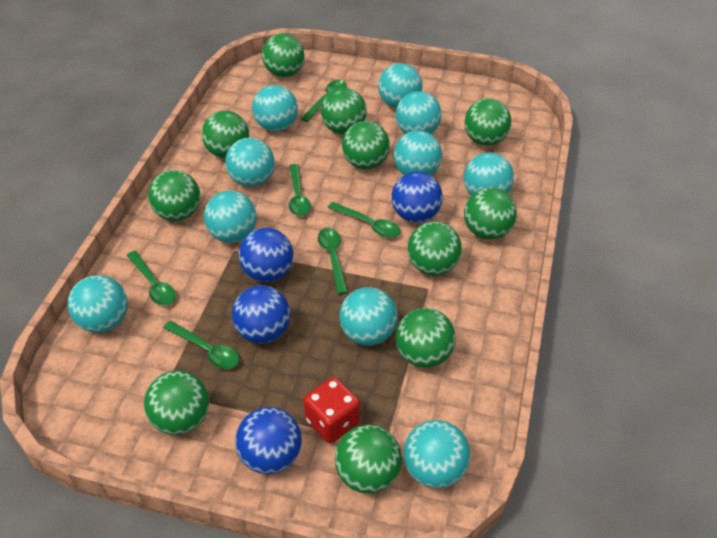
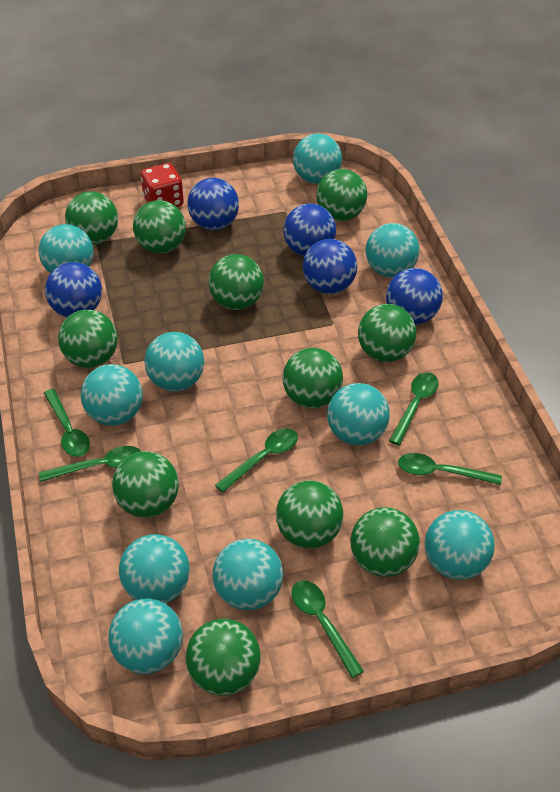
blue ball: 4 -> 5

